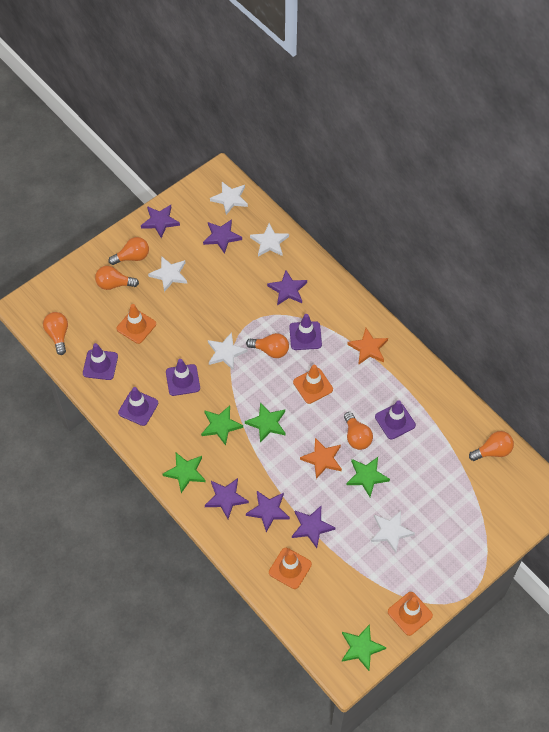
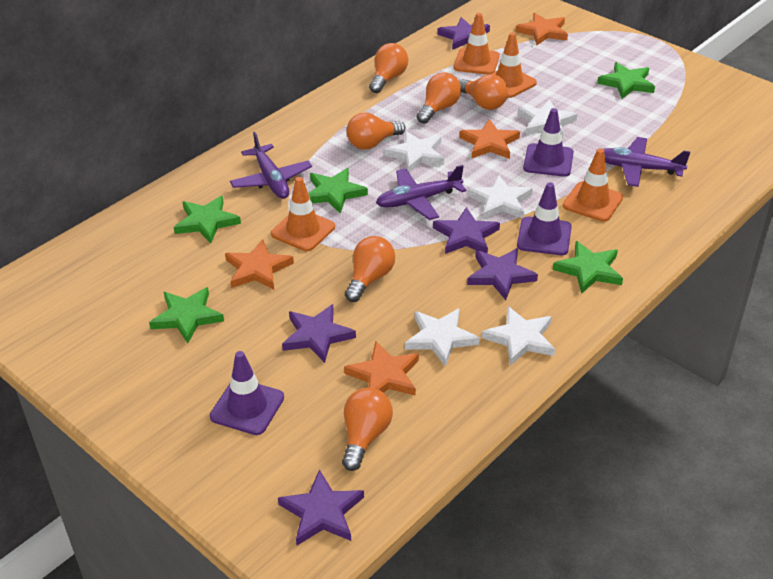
orange star: 2 -> 4
purple plane: 0 -> 3
purple star: 6 -> 5
purple traffic cone: 5 -> 3

